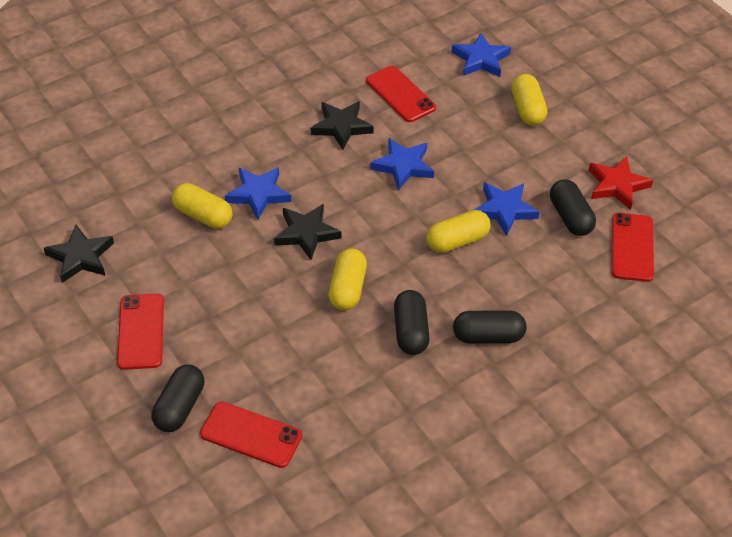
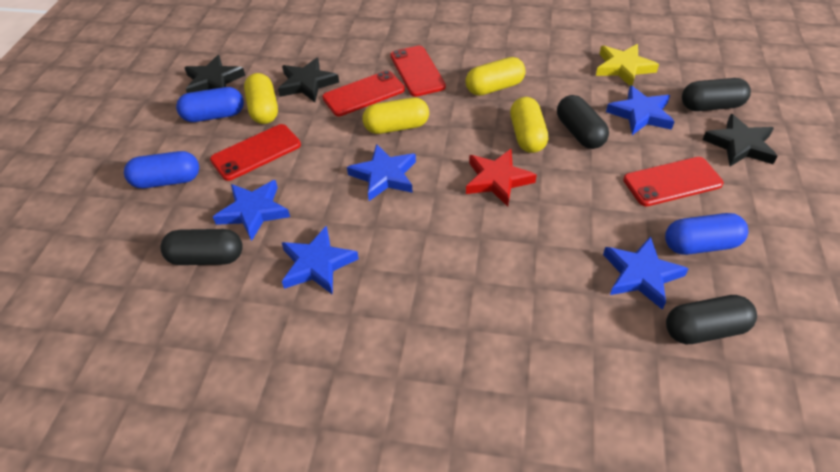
blue capsule: 0 -> 3
blue star: 4 -> 5
yellow star: 0 -> 1

